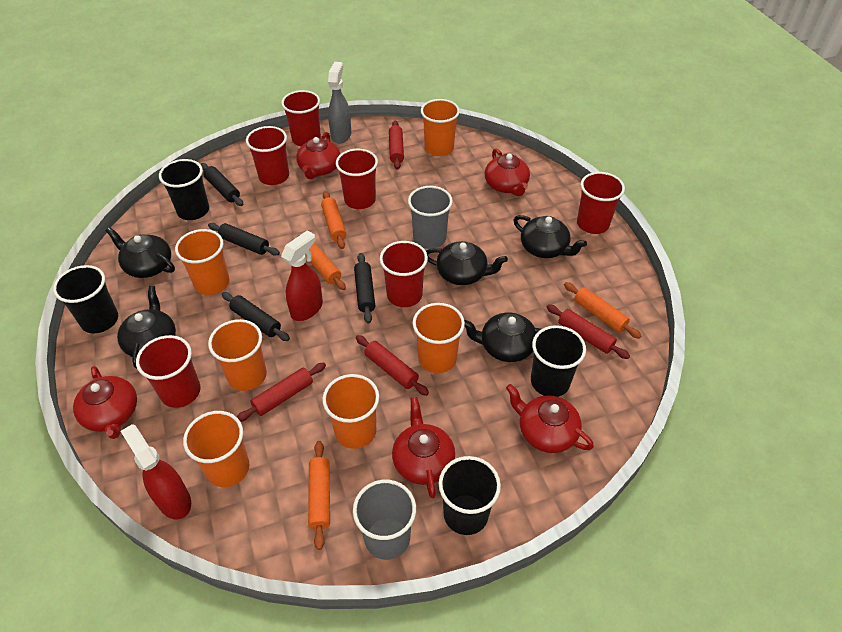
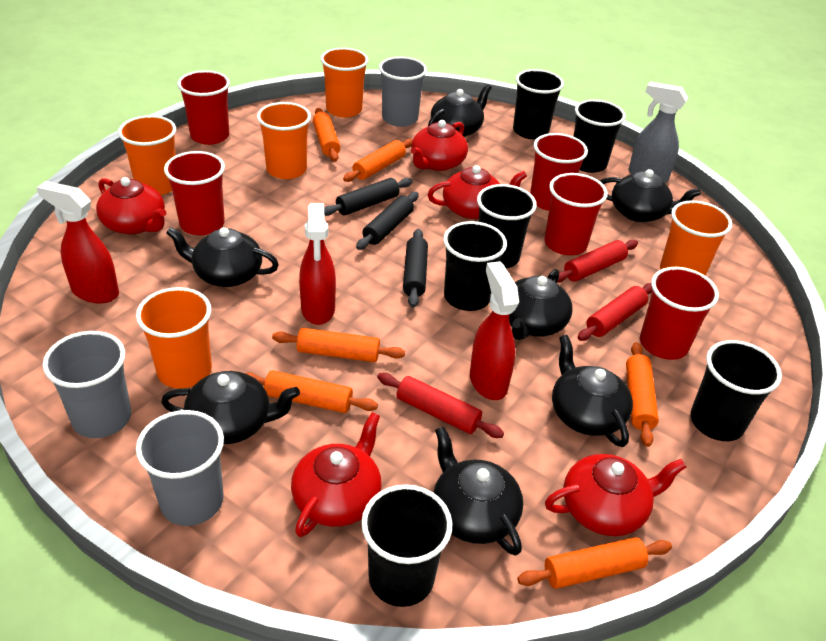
black cup: 4 -> 6
black rolling pin: 4 -> 3
black teapot: 5 -> 7
grey cup: 2 -> 3
orange cup: 6 -> 5
orange rolling pin: 4 -> 6
red cup: 6 -> 5
red rolling pin: 4 -> 3
red spray bottle: 2 -> 3

